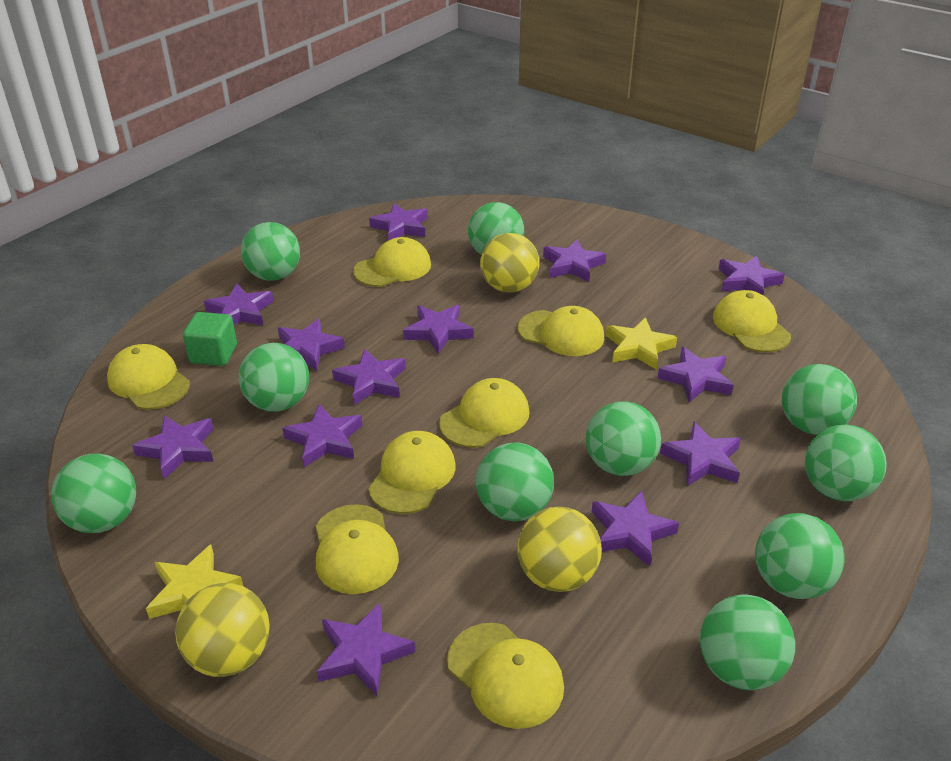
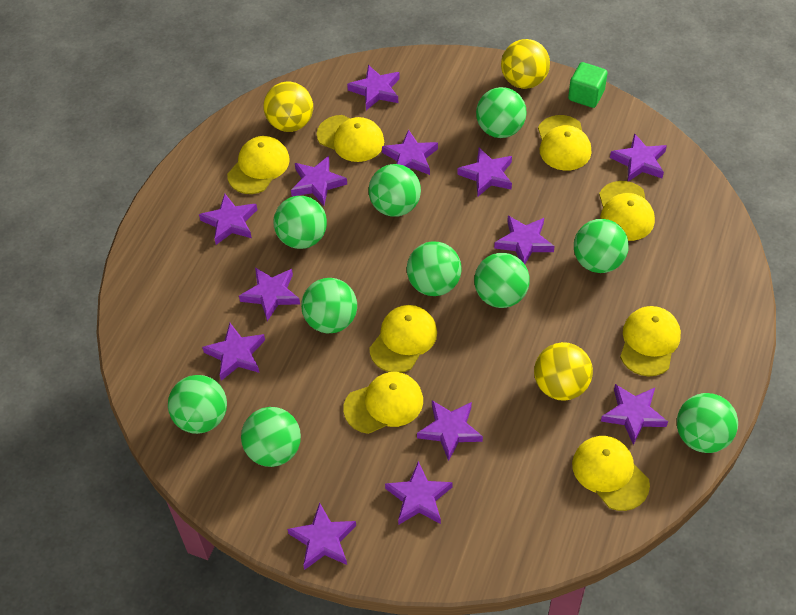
yellow star: 2 -> 0

